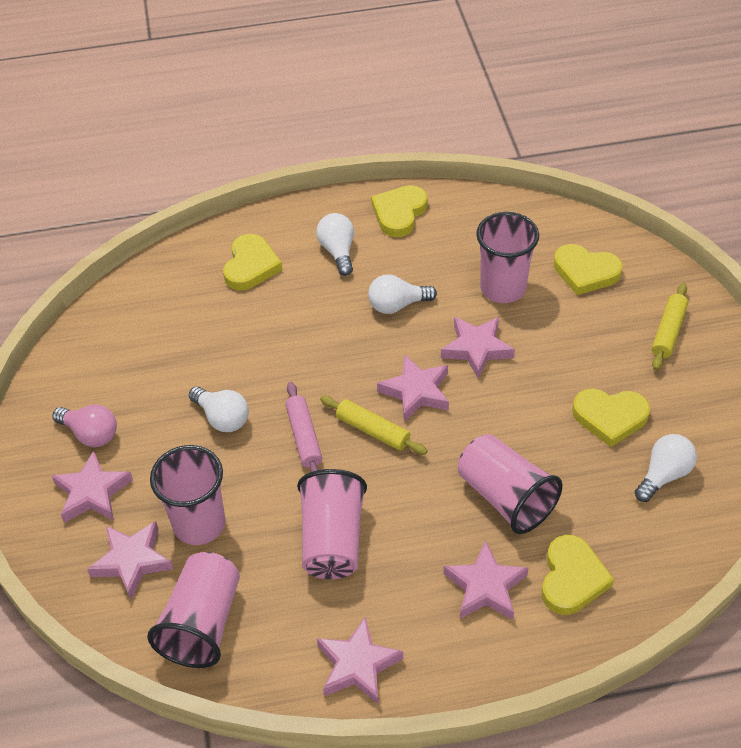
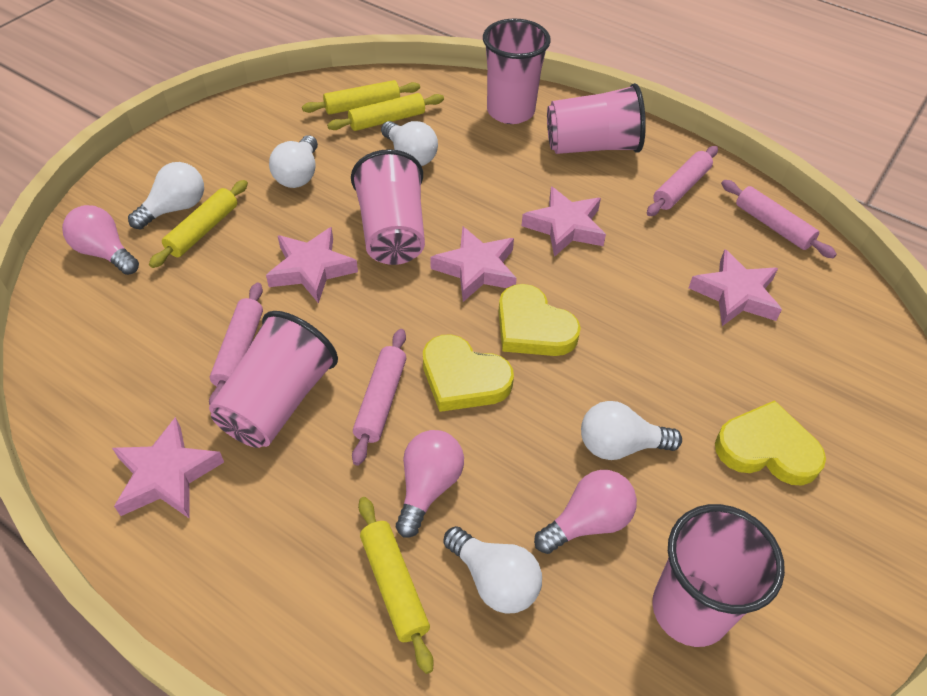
pink light bulb: 1 -> 3
pink rolling pin: 1 -> 4
pink star: 6 -> 5
white light bulb: 4 -> 5
yellow heart: 5 -> 3
yellow rolling pin: 2 -> 4

